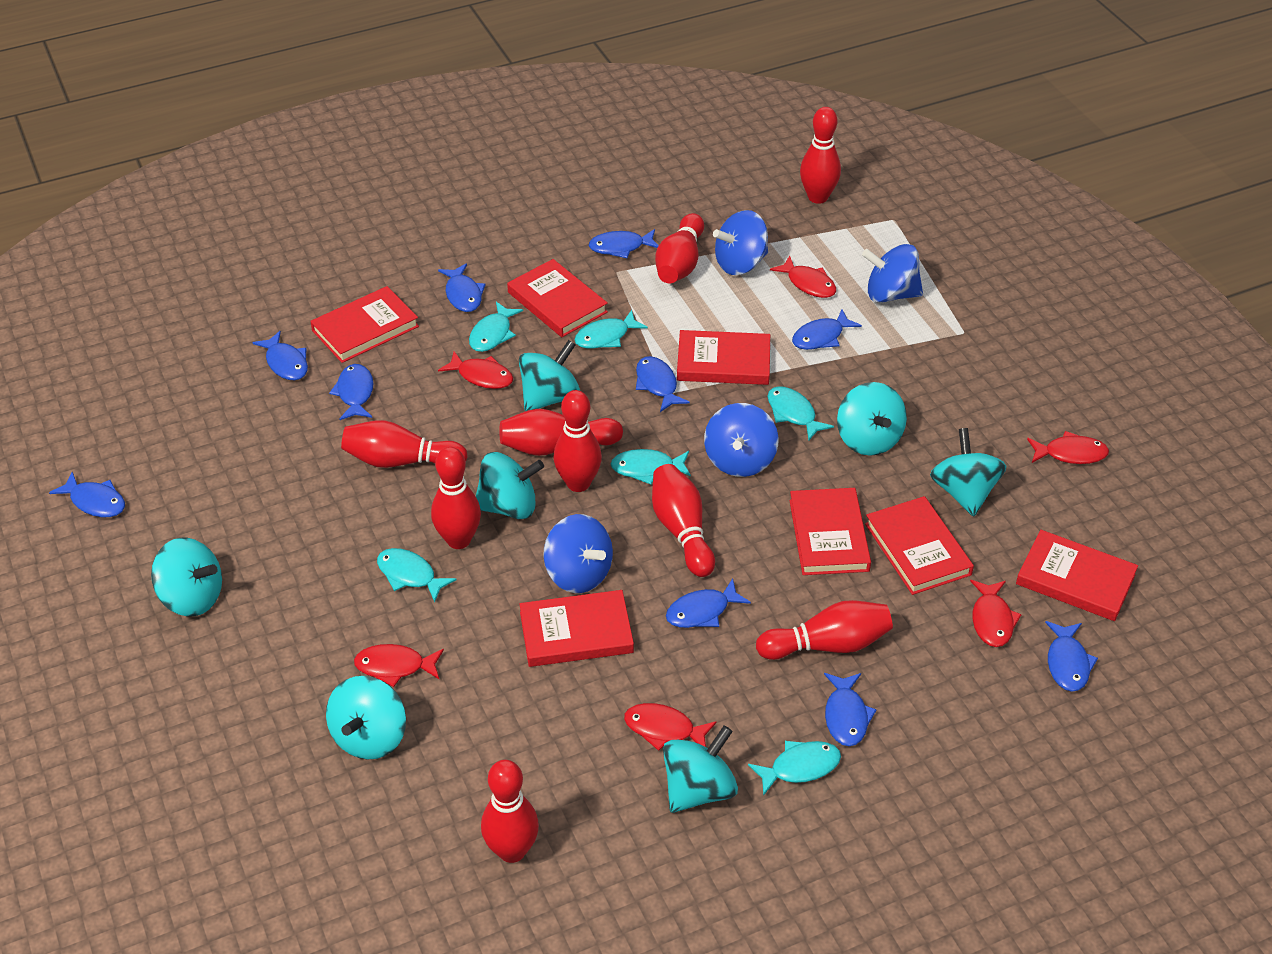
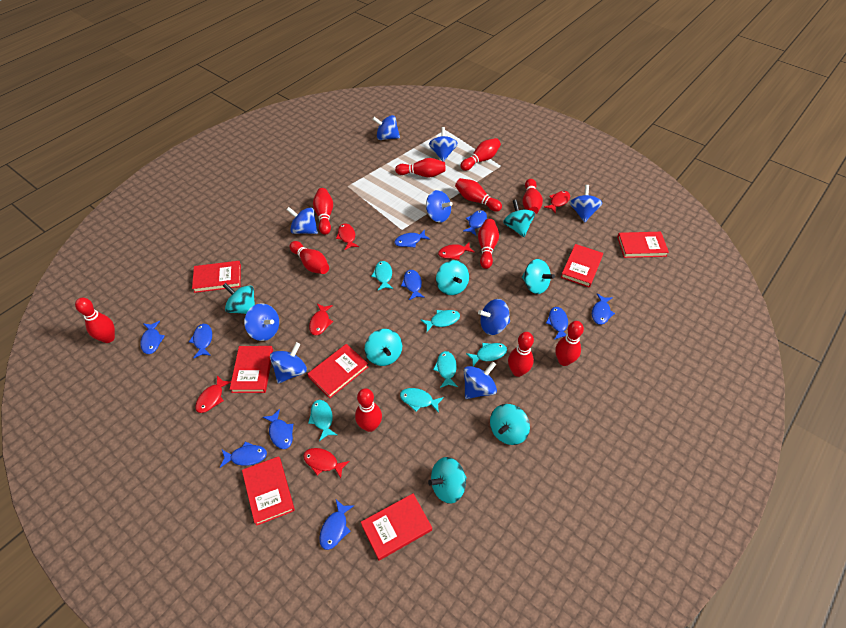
blue spinning top: 4 -> 9
red bowling pin: 9 -> 11

